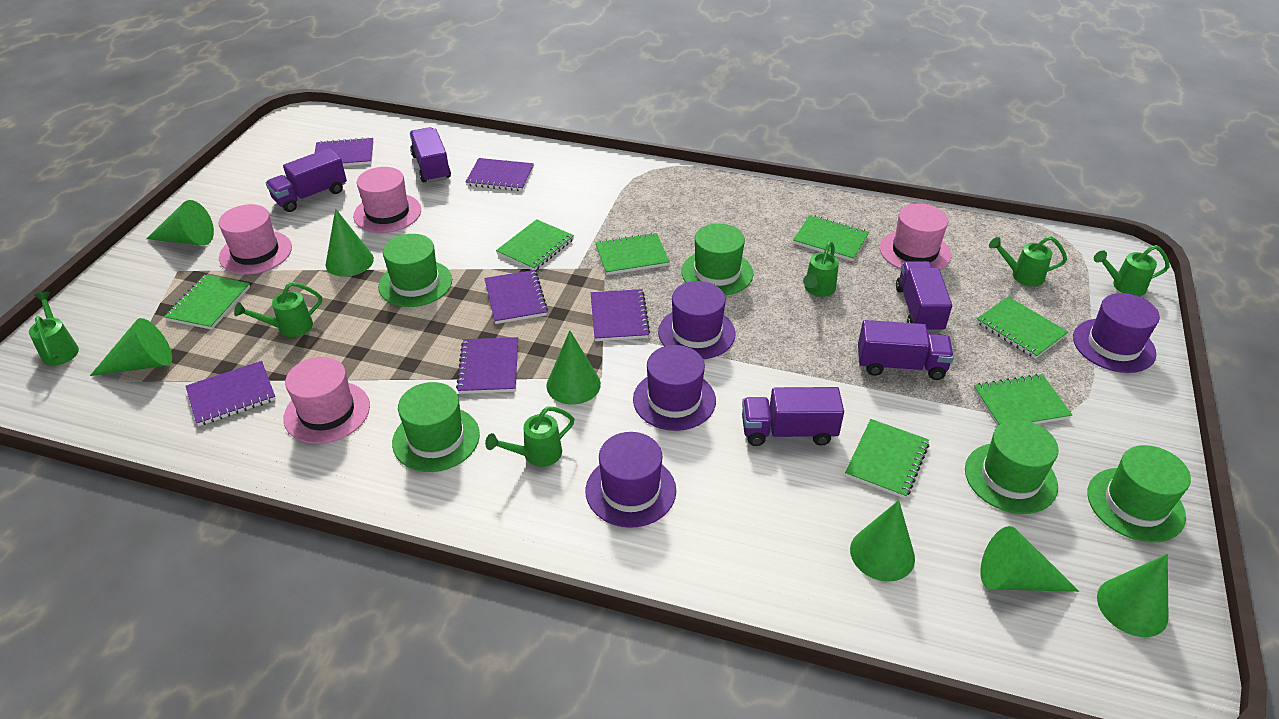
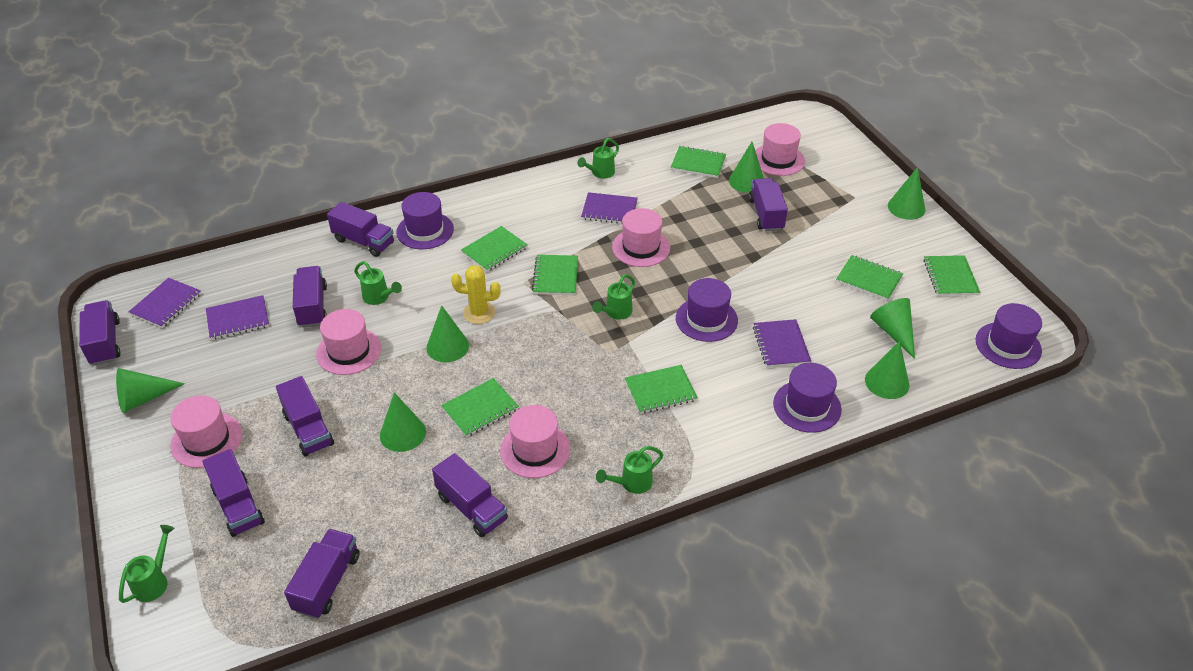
green hat: 5 -> 0
green watering can: 6 -> 5
pink hat: 4 -> 5
purple notebook: 6 -> 4
purple truck: 5 -> 8
yellow cactus: 0 -> 1

